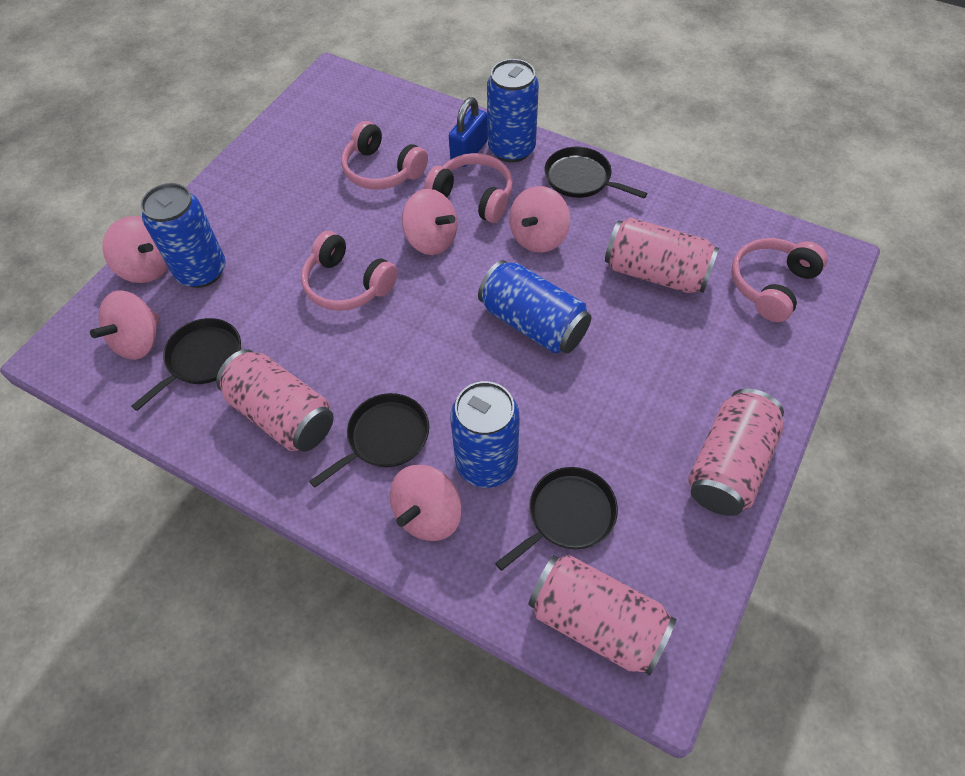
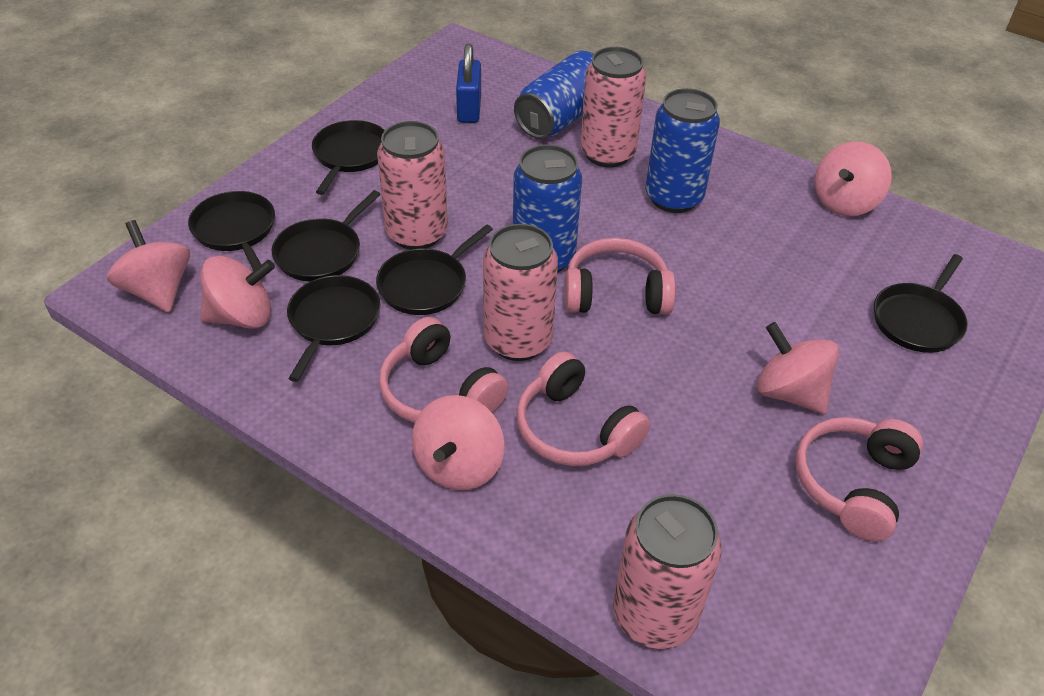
black pan: 4 -> 6
blue can: 4 -> 3

